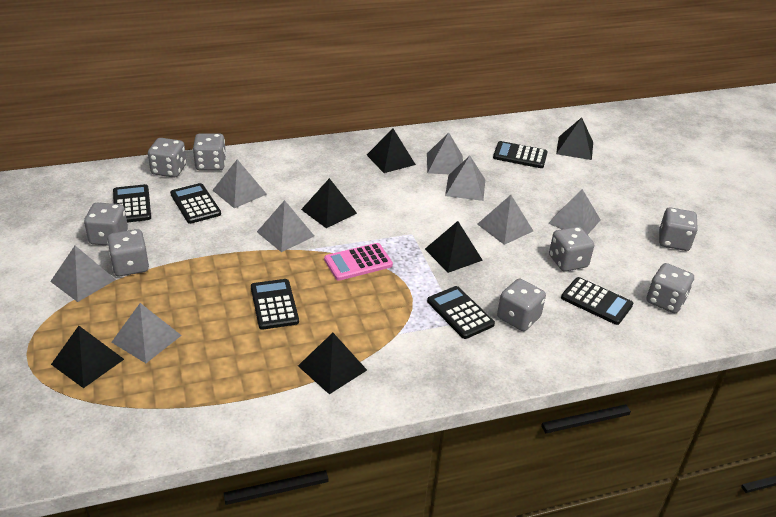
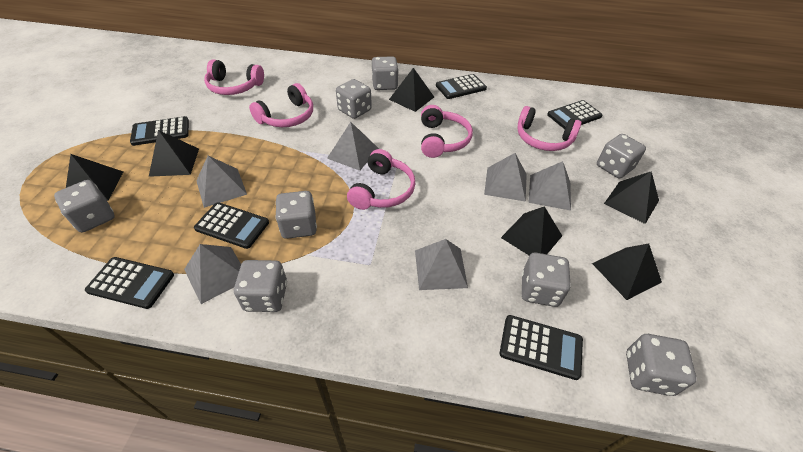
grey pyramid: 8 -> 6
pink calculator: 1 -> 0
pink headphones: 0 -> 5

